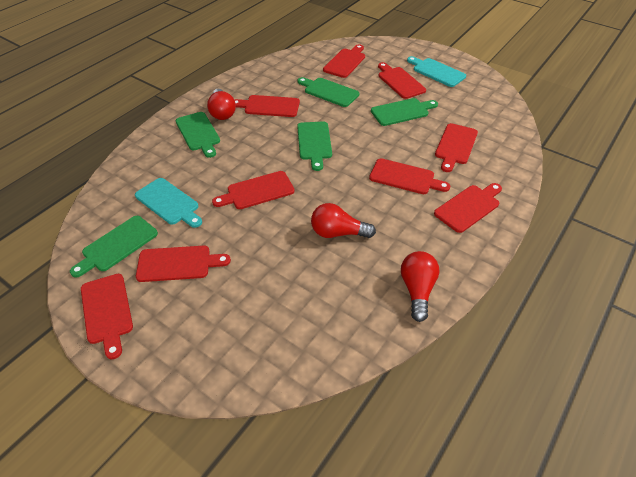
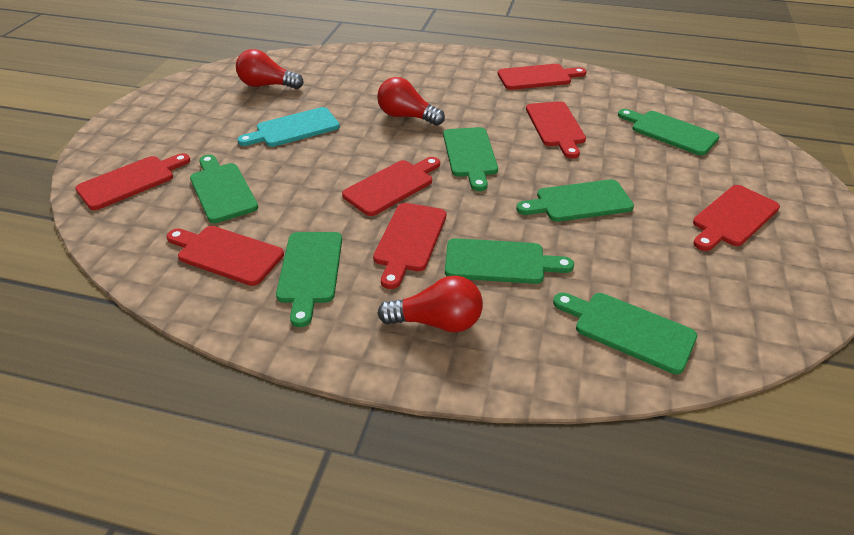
green cutting board: 5 -> 7
red cutting board: 9 -> 7
turquoise cutting board: 2 -> 1

